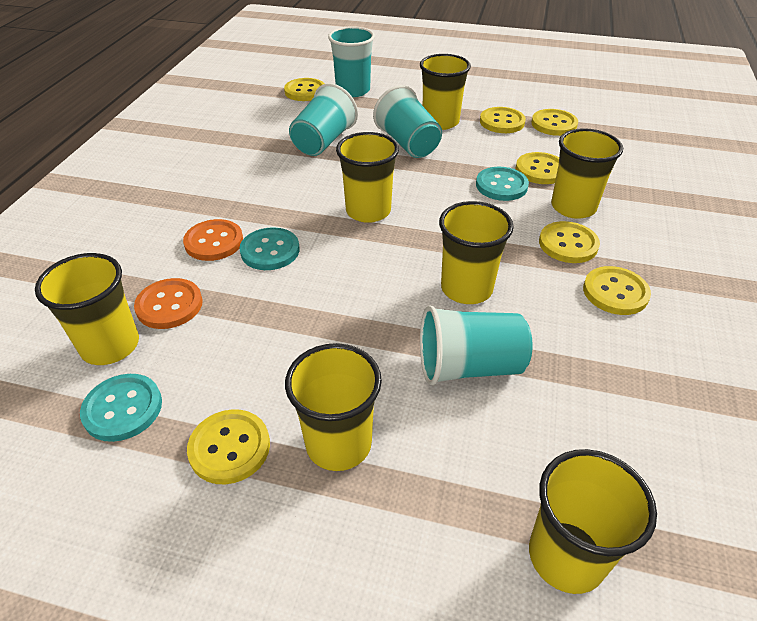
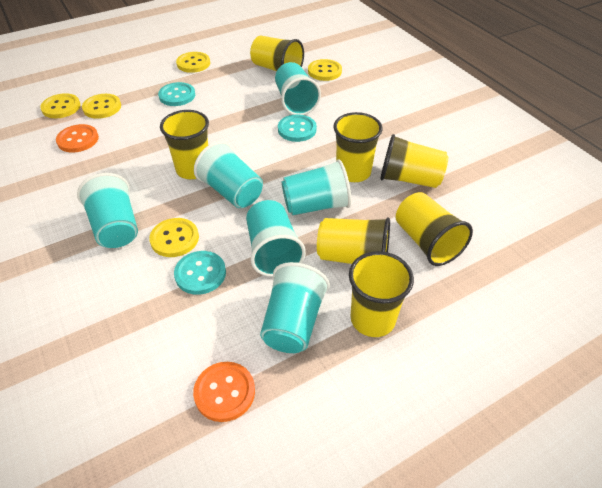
turquoise cup: 4 -> 6
yellow button: 7 -> 5

